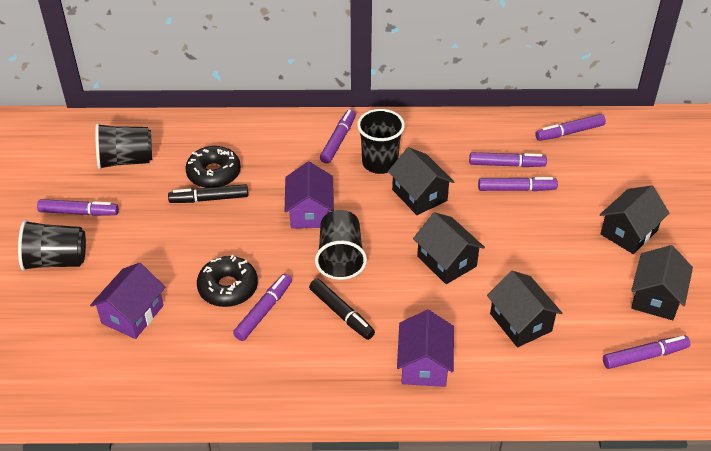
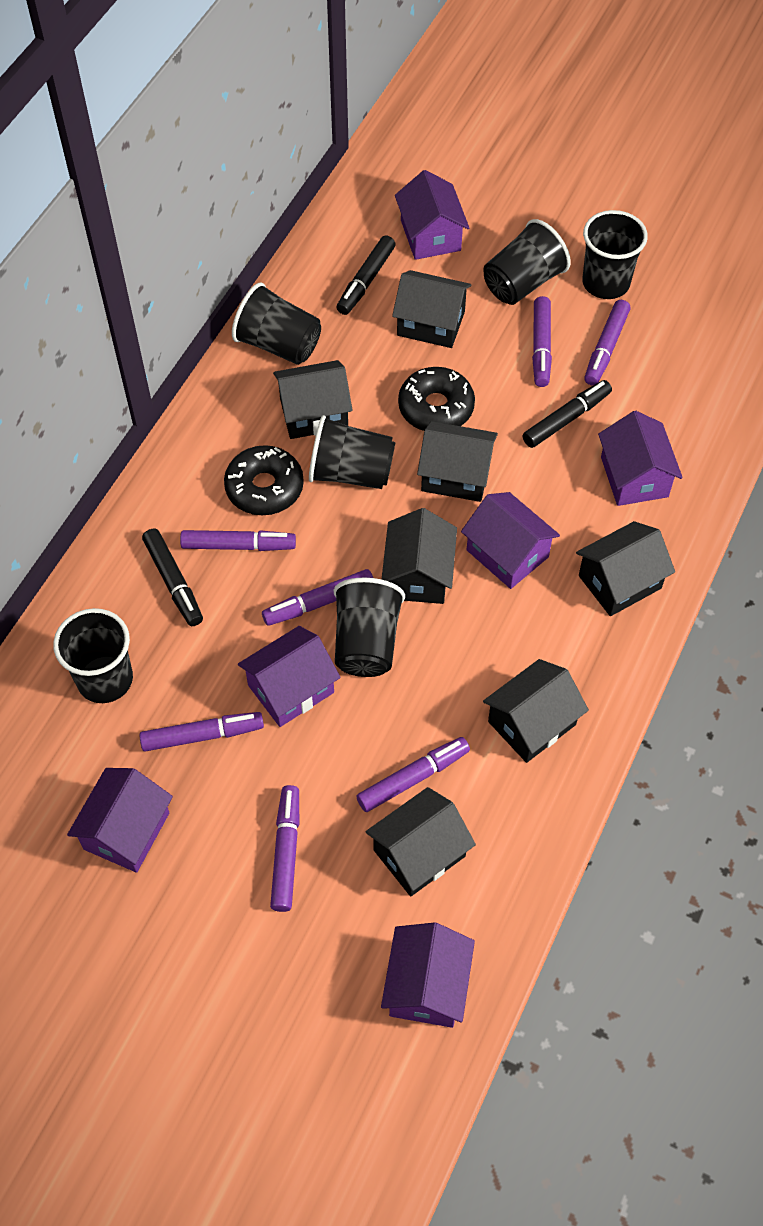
black cup: 4 -> 6
black house: 5 -> 7
black marker: 2 -> 3
purple house: 3 -> 6

